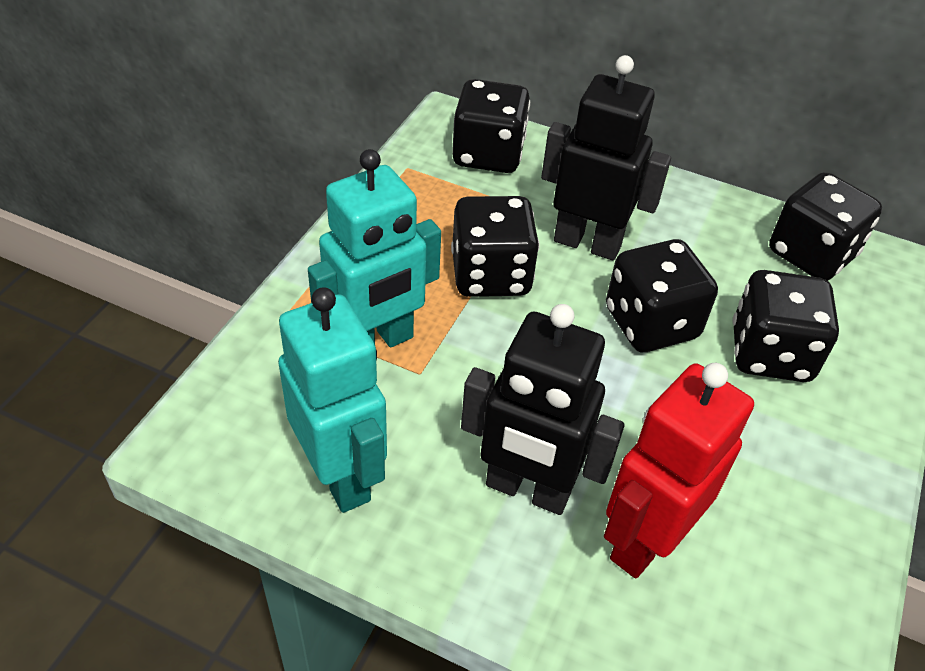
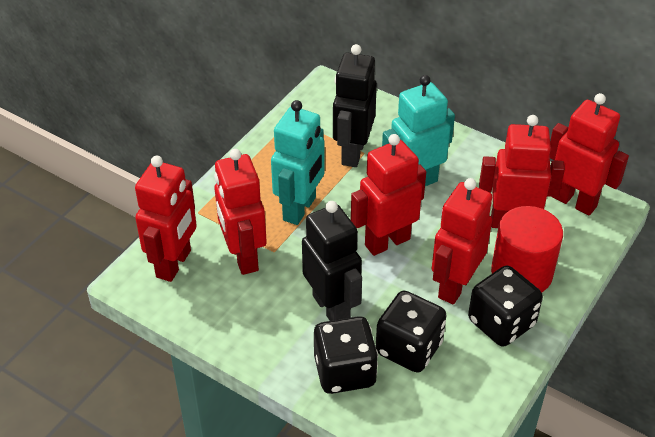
black dice: 5 -> 3
red cylinder: 0 -> 1
red robot: 1 -> 6

